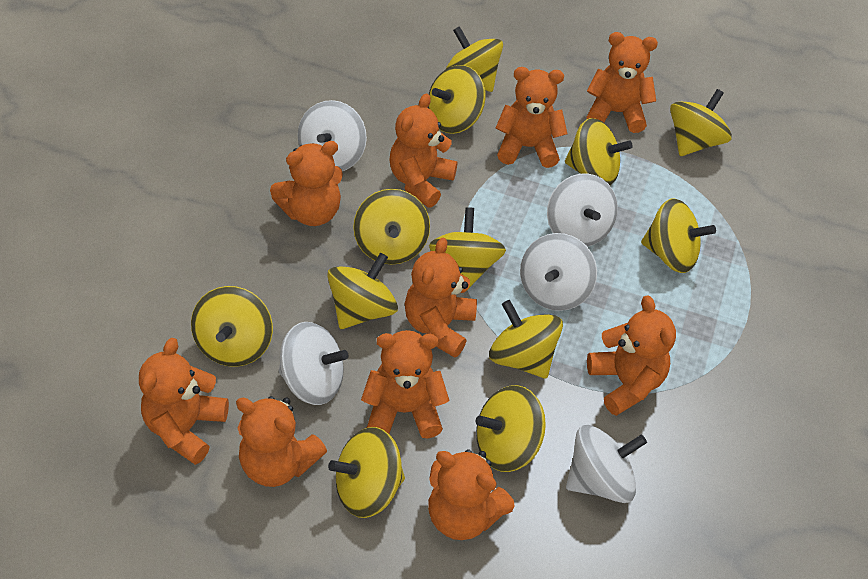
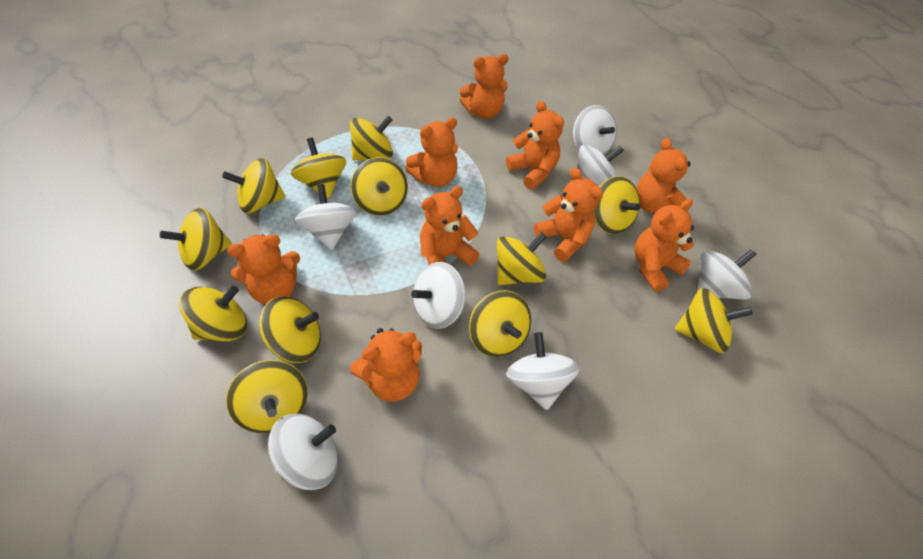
orange teddy bear: 10 -> 9
white spinning top: 5 -> 7

